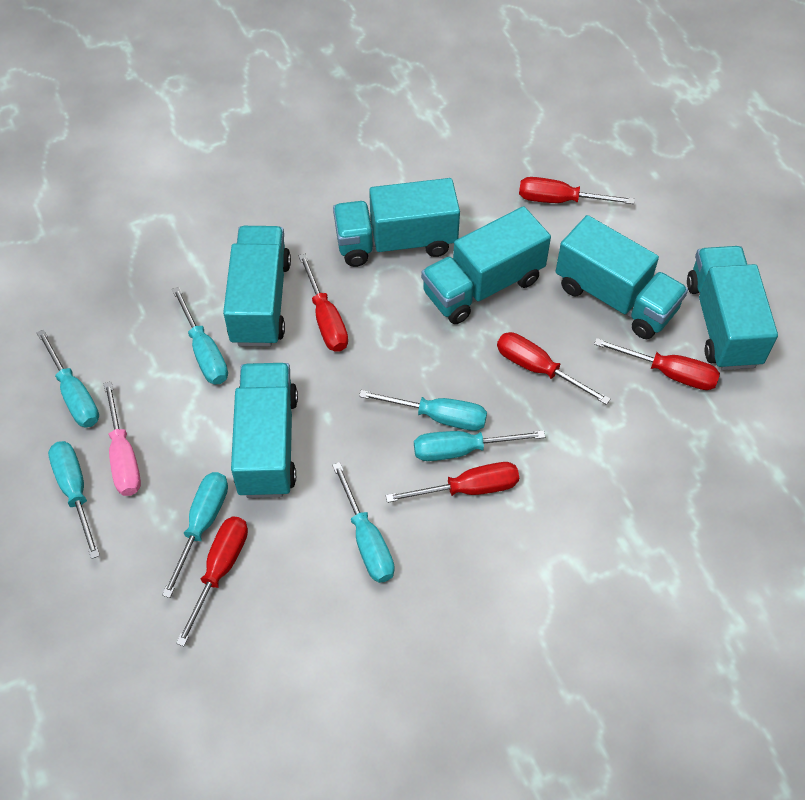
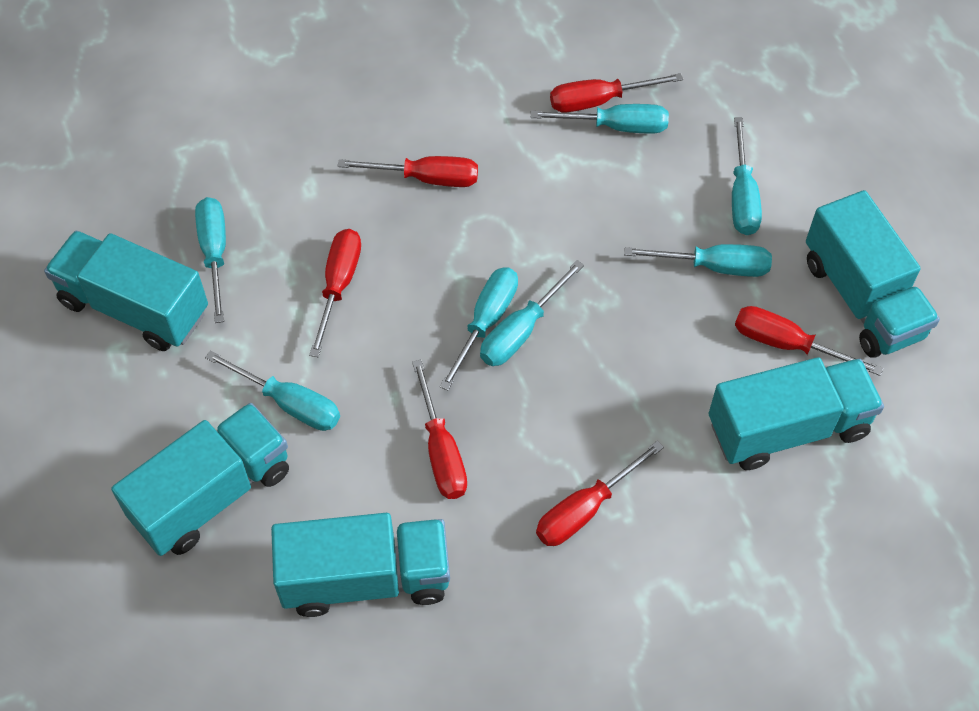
pink screwdriver: 1 -> 0
turquoise truck: 6 -> 5

